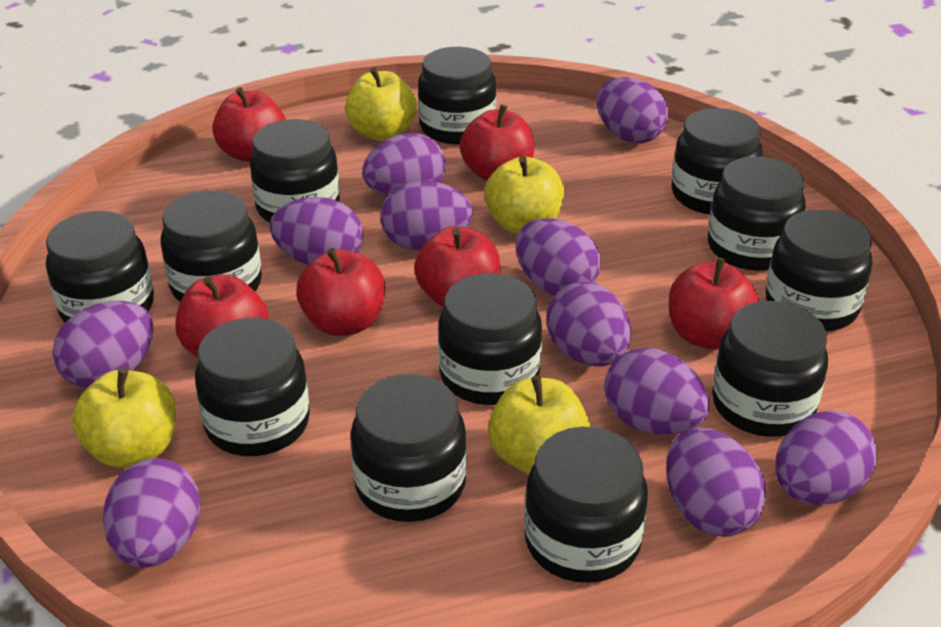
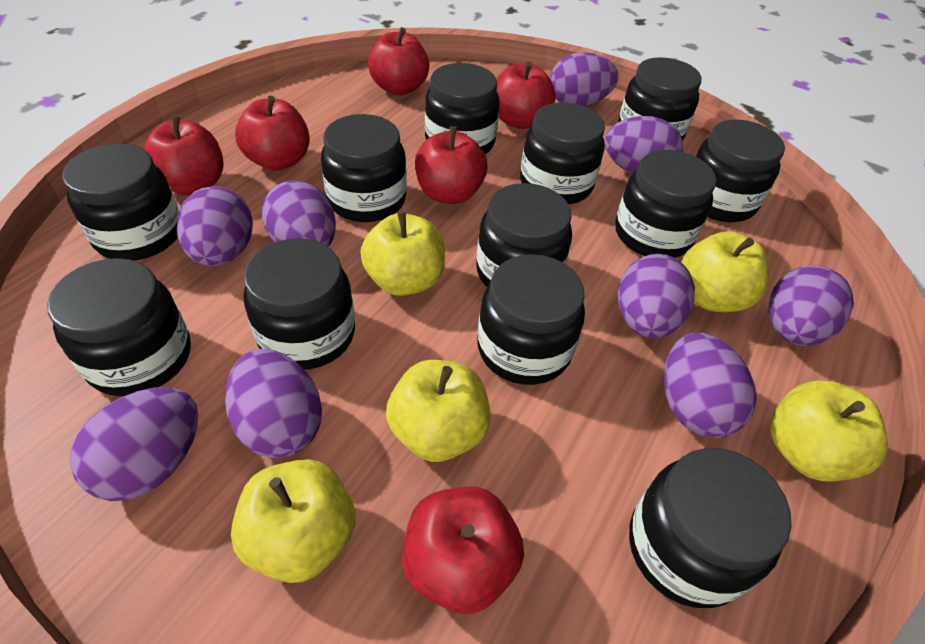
purple egg: 11 -> 9
yellow apple: 4 -> 5

